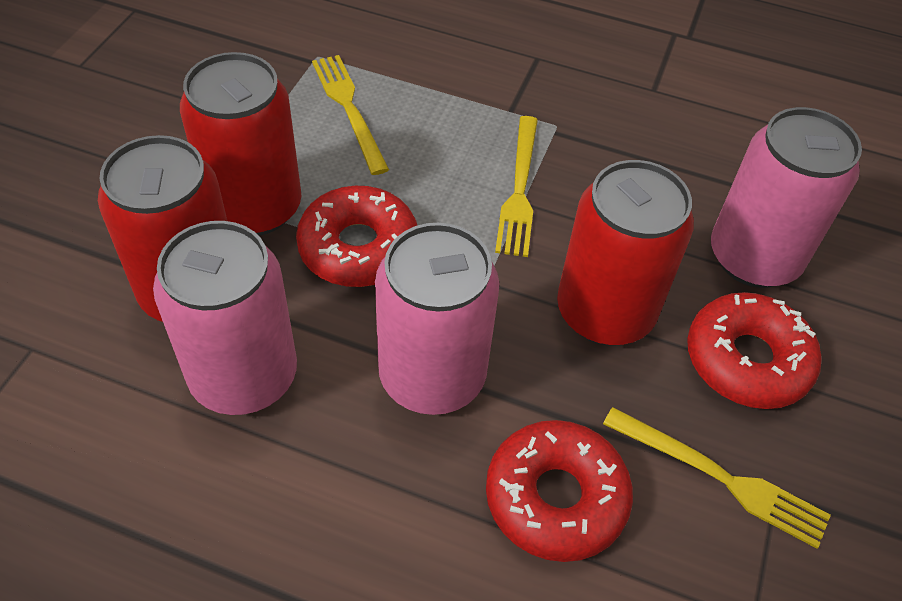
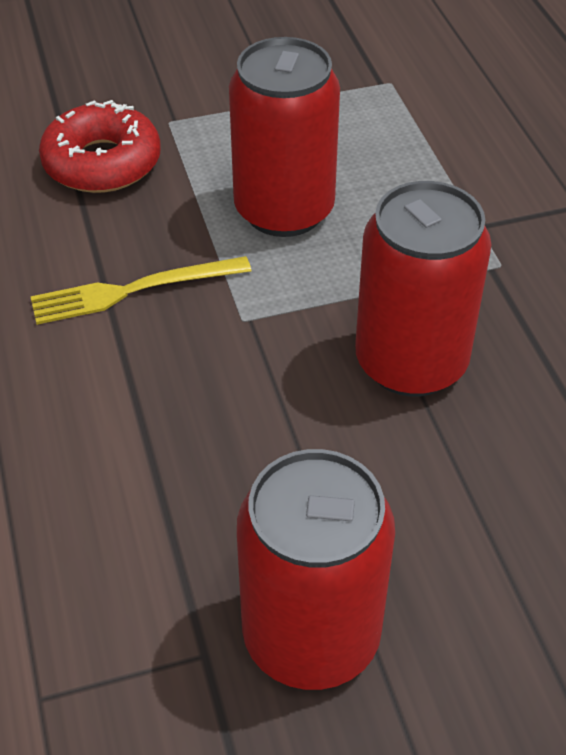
pink can: 3 -> 0
red donut: 3 -> 1
yellow fork: 3 -> 1

